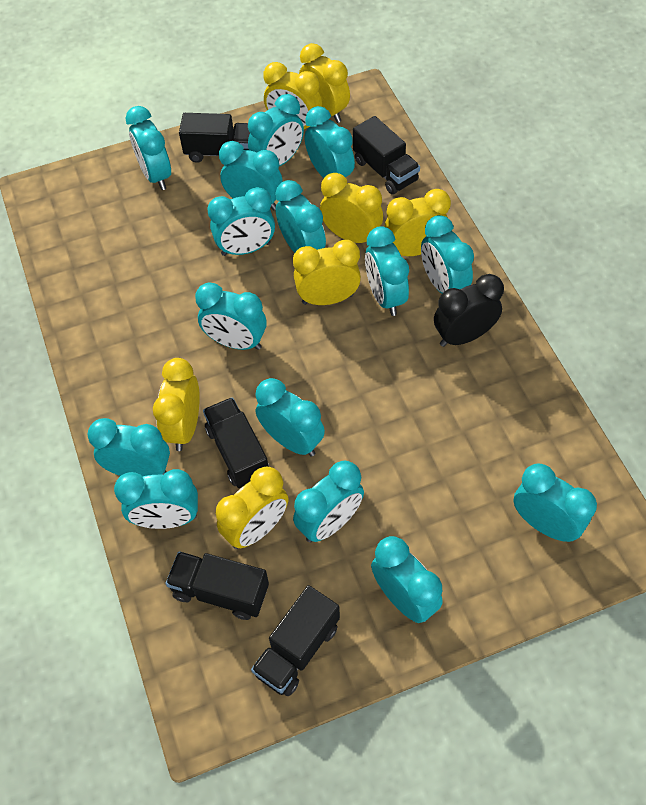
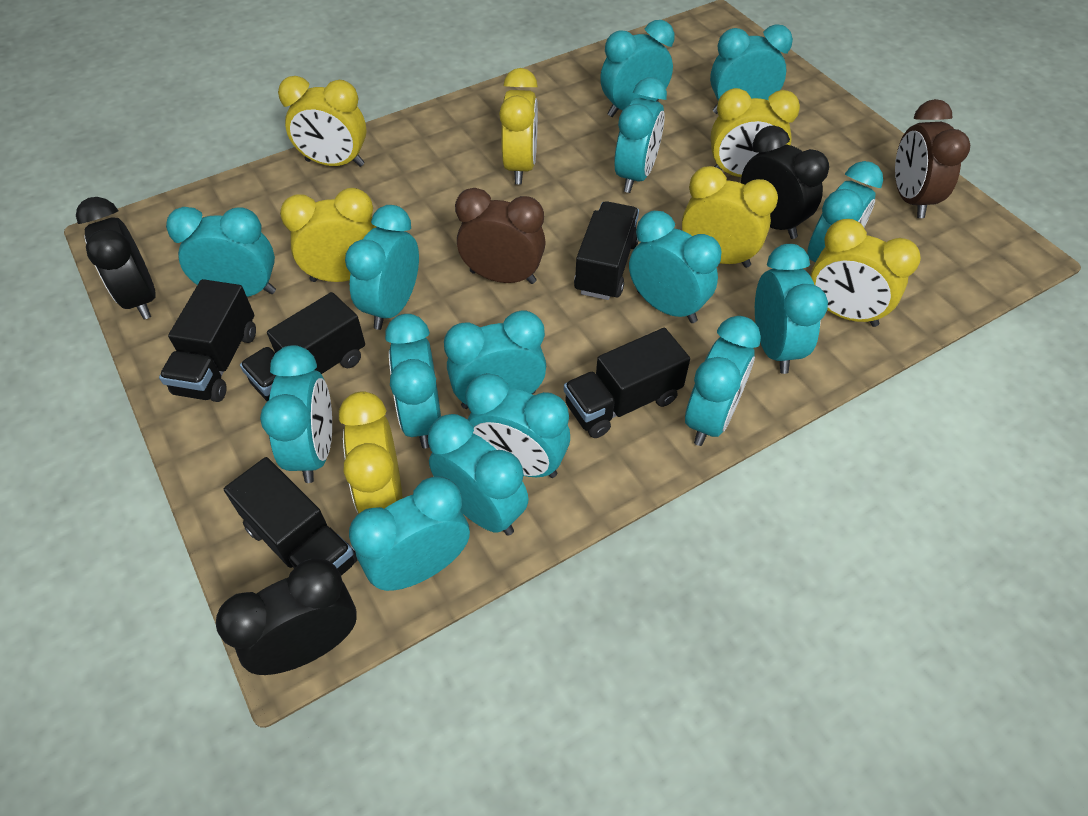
black clock: 1 -> 3
brown clock: 0 -> 2

